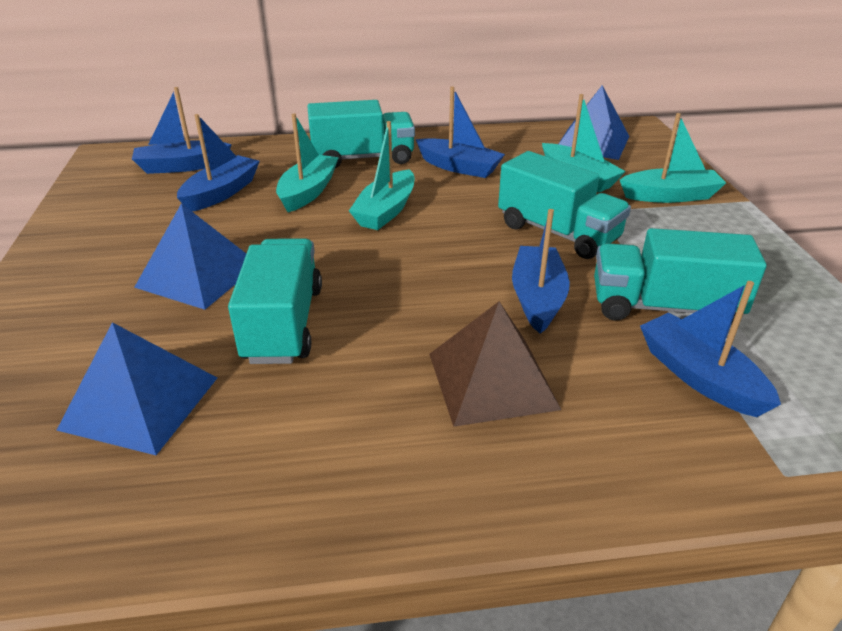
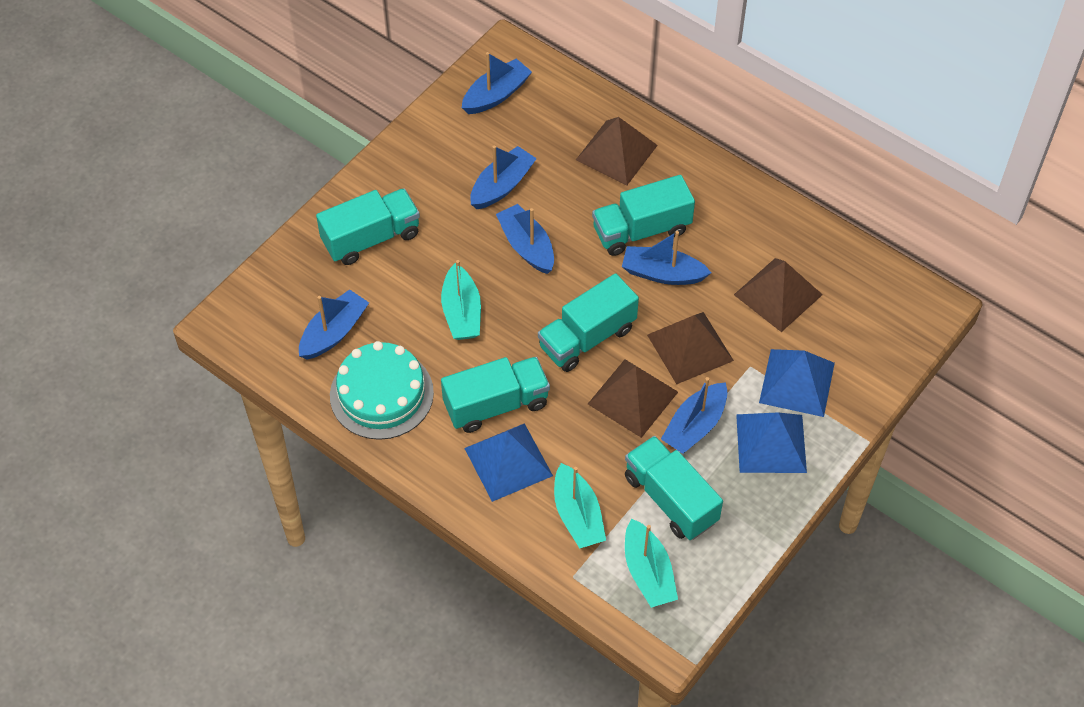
blue boat: 5 -> 6
brown pyramid: 1 -> 4
turquoise boat: 4 -> 3
turquoise cake: 0 -> 1
turquoise truck: 4 -> 5

